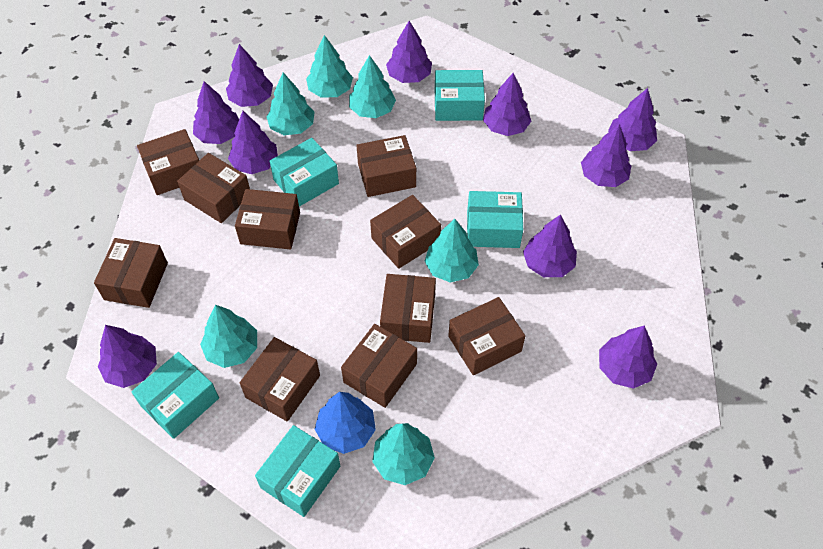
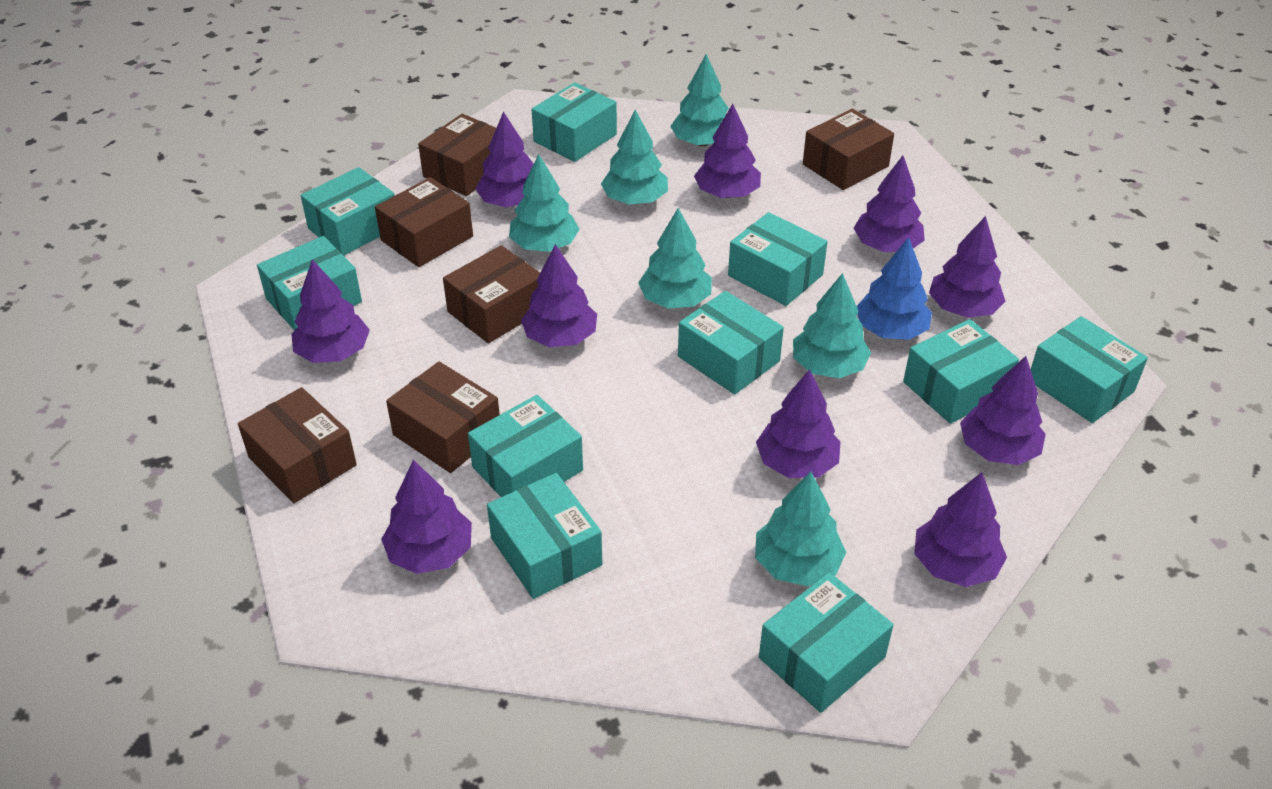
brown box: 10 -> 6
turquoise box: 5 -> 10

